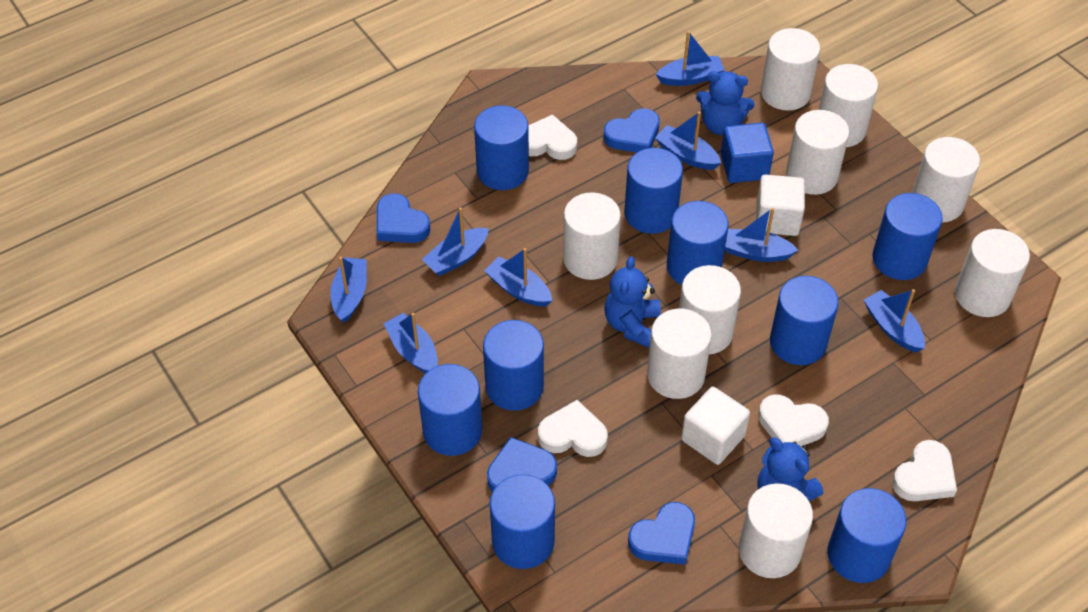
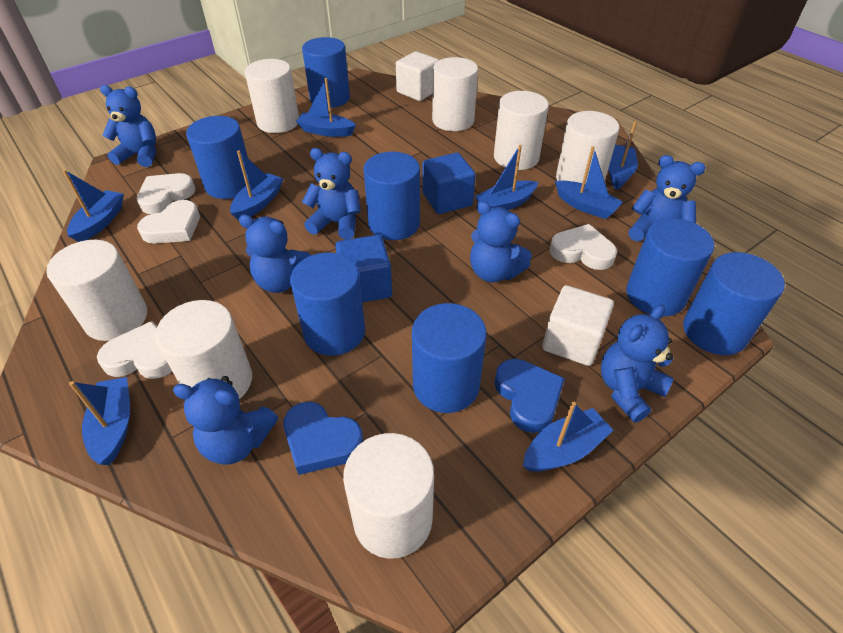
blue cube: 1 -> 2
blue cylinder: 9 -> 7
blue heart: 4 -> 2
blue teddy bear: 3 -> 7
white cylinder: 9 -> 7

